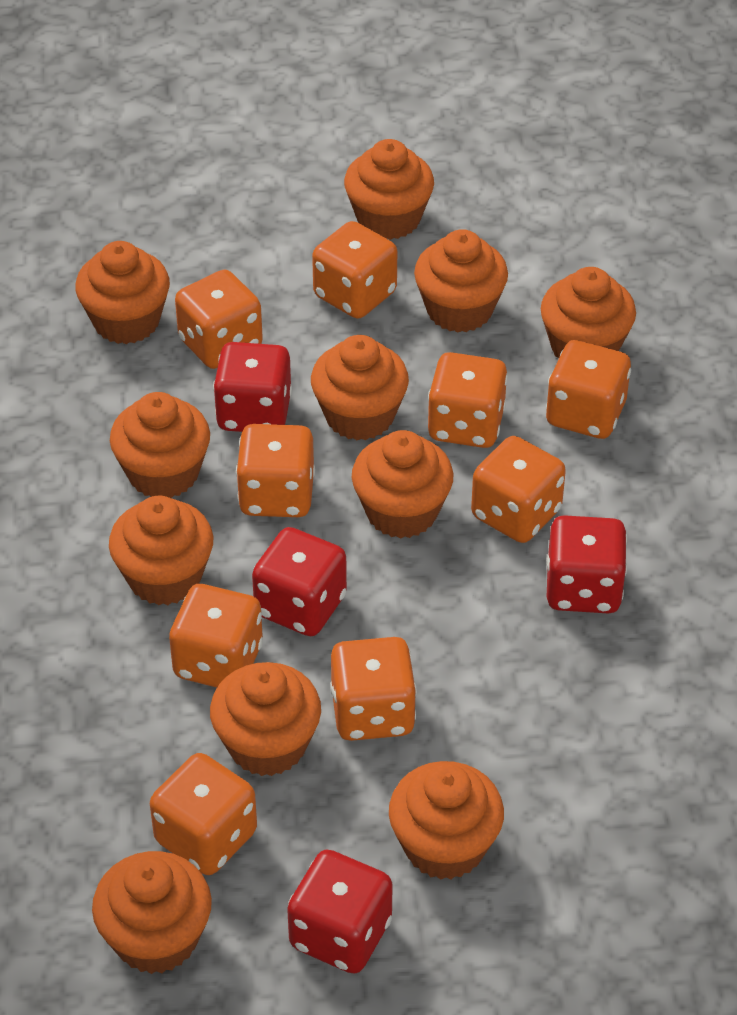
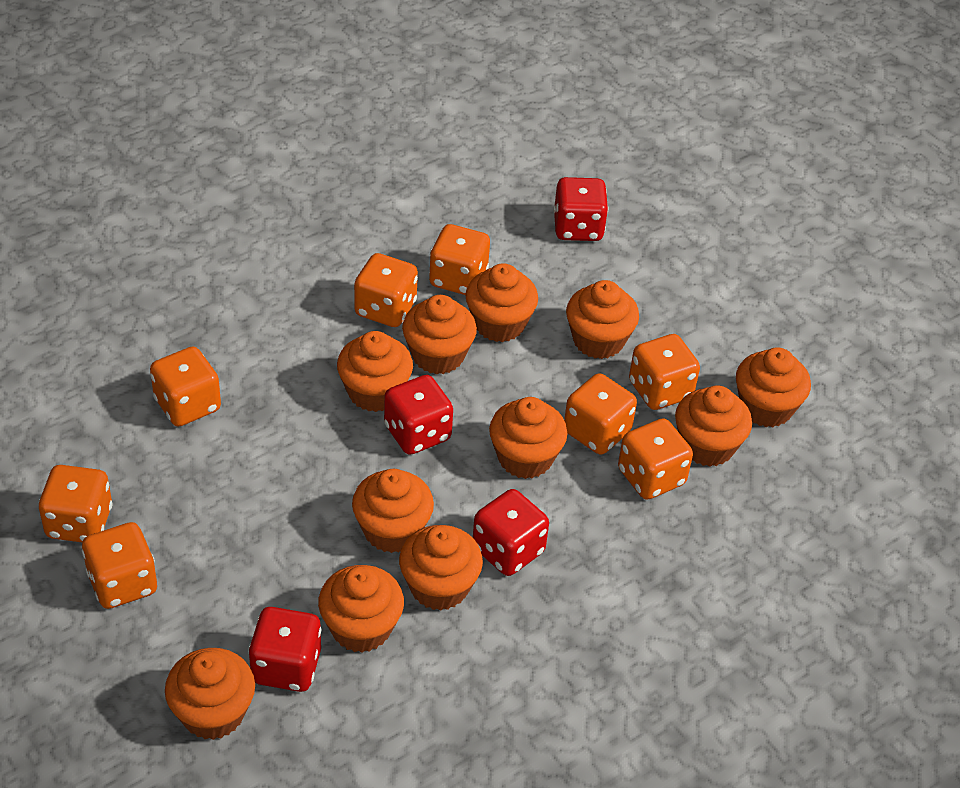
orange dice: 9 -> 8

